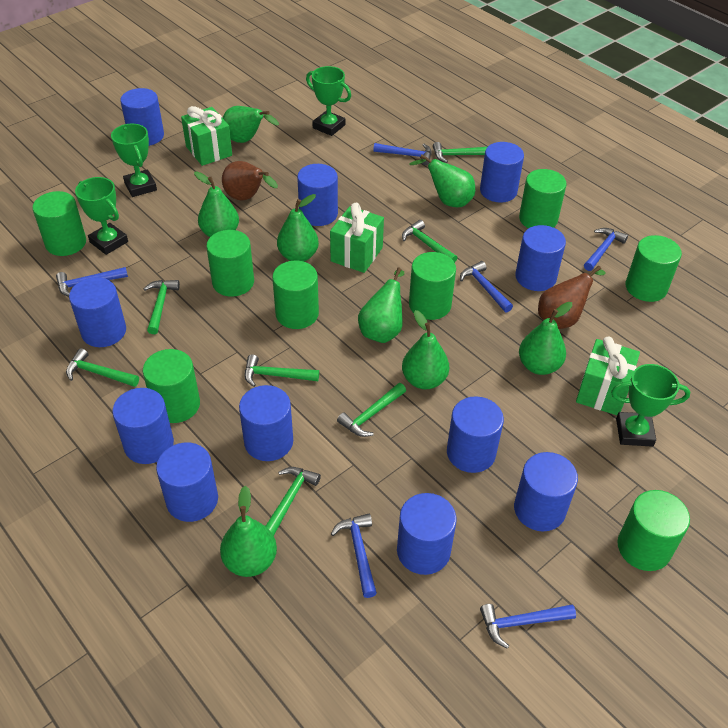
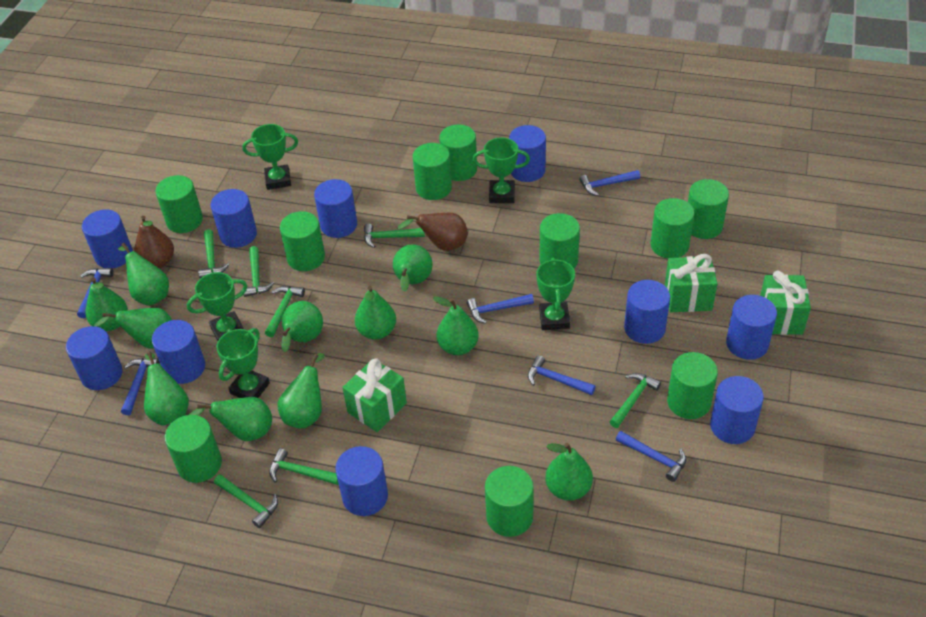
blue cylinder: 11 -> 10
green cylinder: 8 -> 10
green pear: 8 -> 11
green trophy: 4 -> 5

